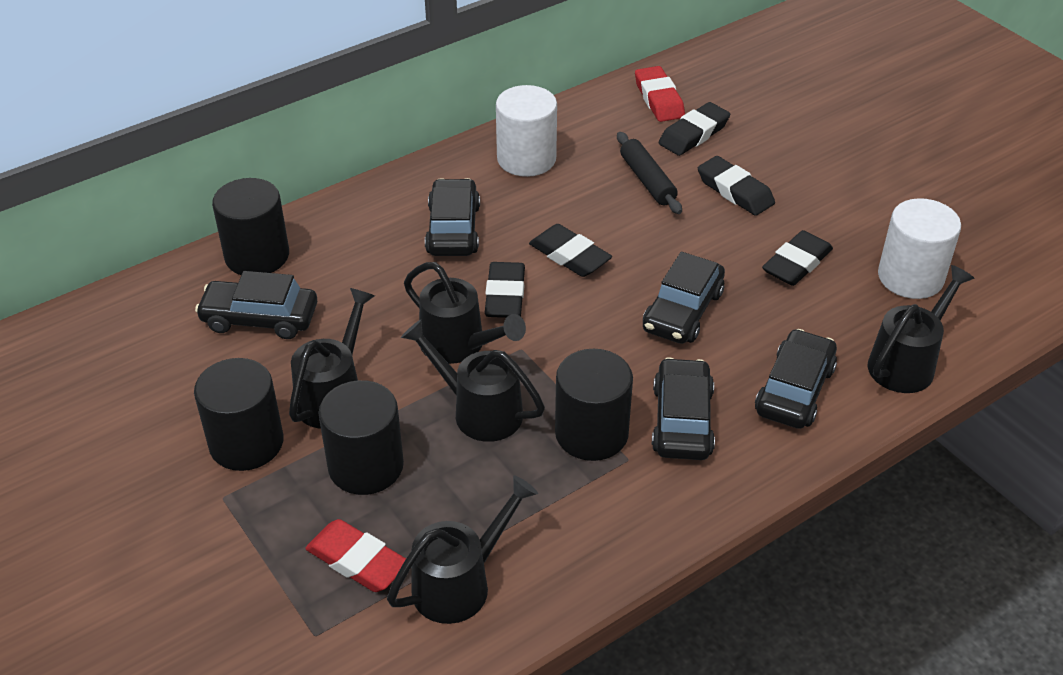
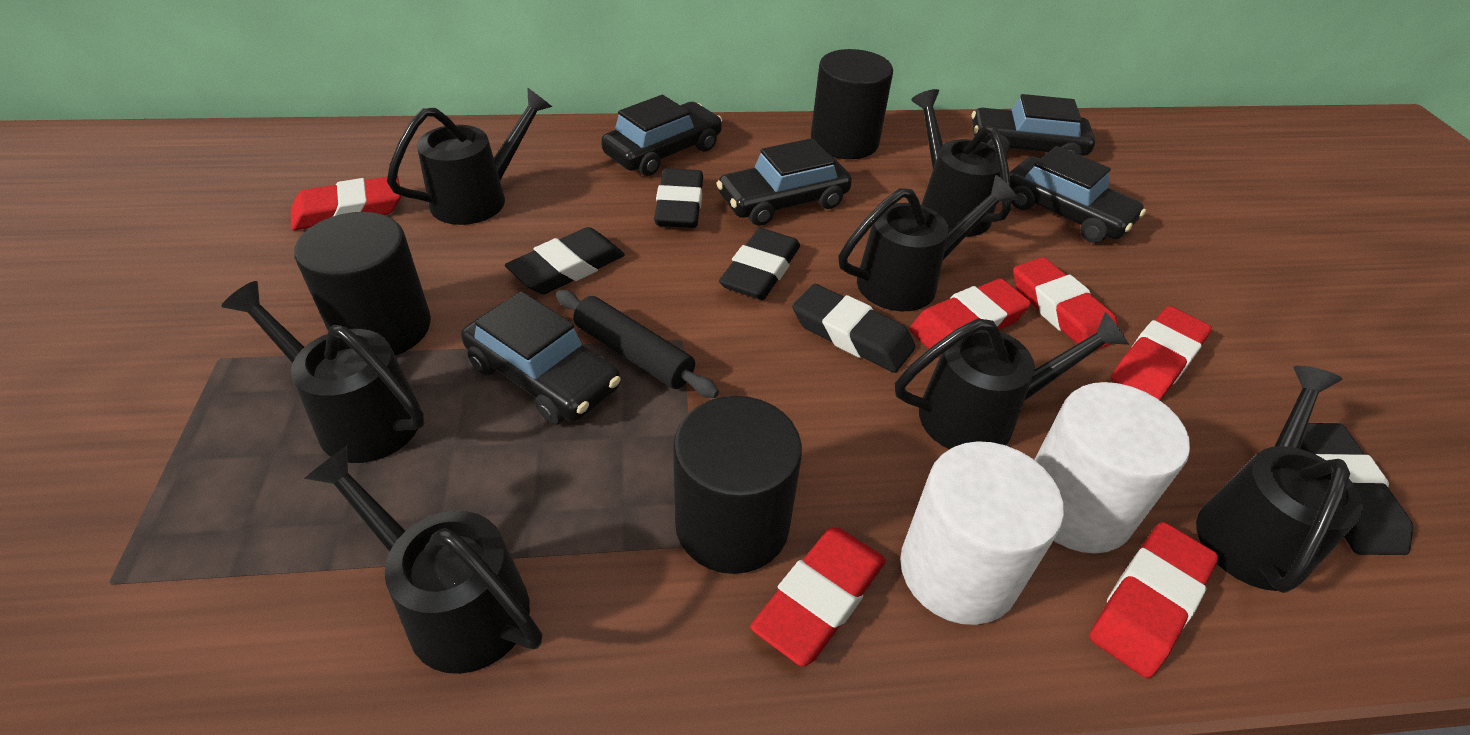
black cylinder: 4 -> 3
black watering can: 5 -> 7
red eraser: 2 -> 6

